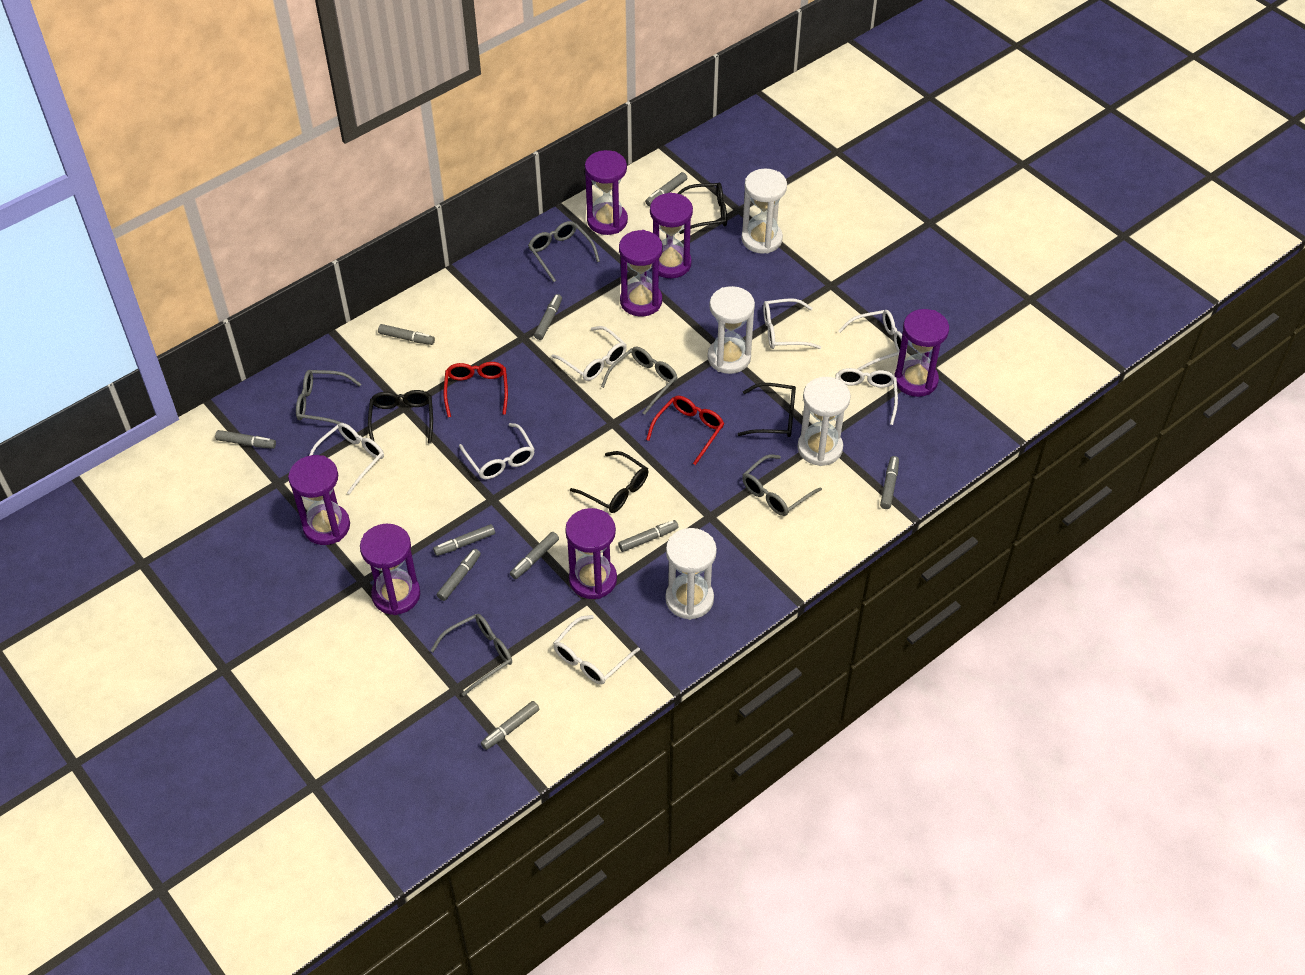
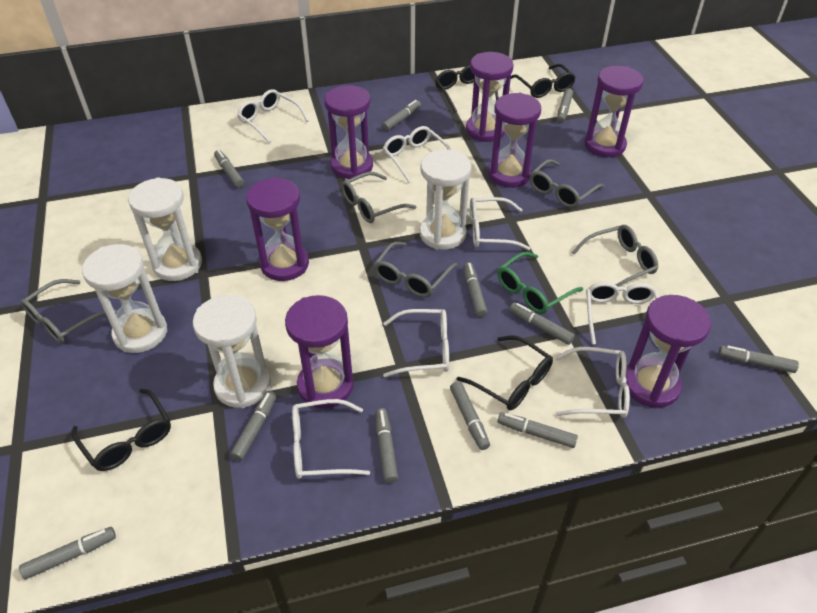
green glasses: 0 -> 1
grey marker: 10 -> 11
red glasses: 2 -> 0

